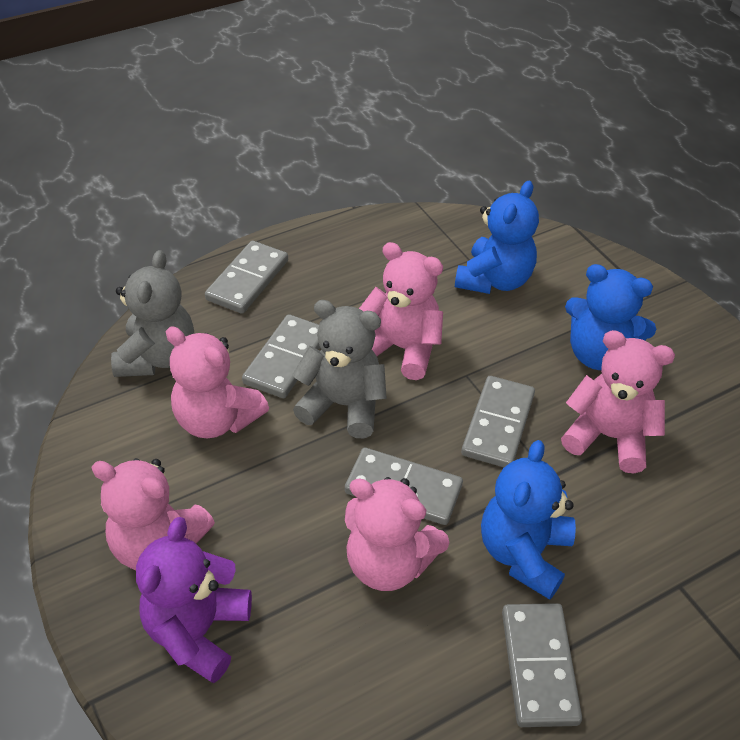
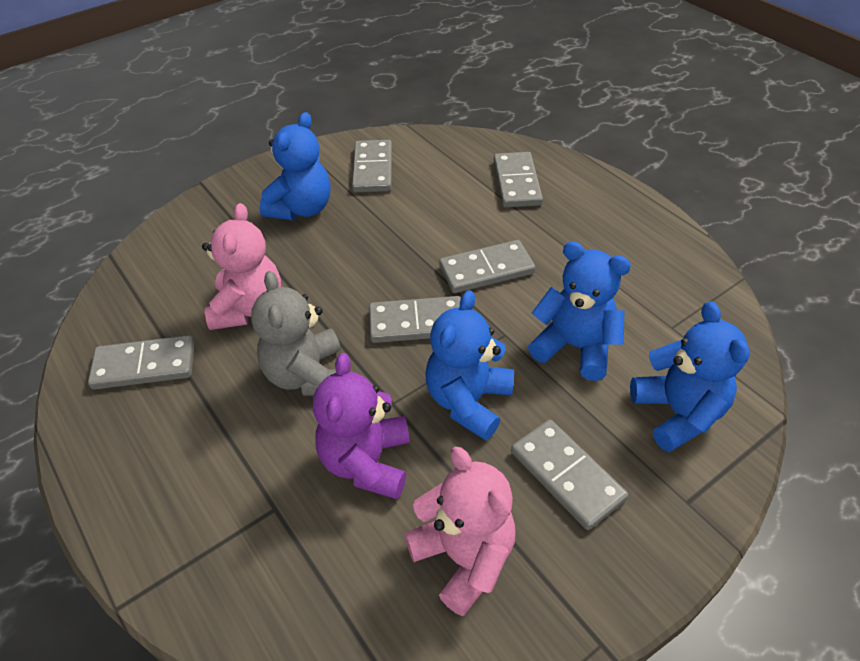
blue teddy bear: 3 -> 4
grey domino: 5 -> 6
grey teddy bear: 2 -> 1
pink teddy bear: 5 -> 2

